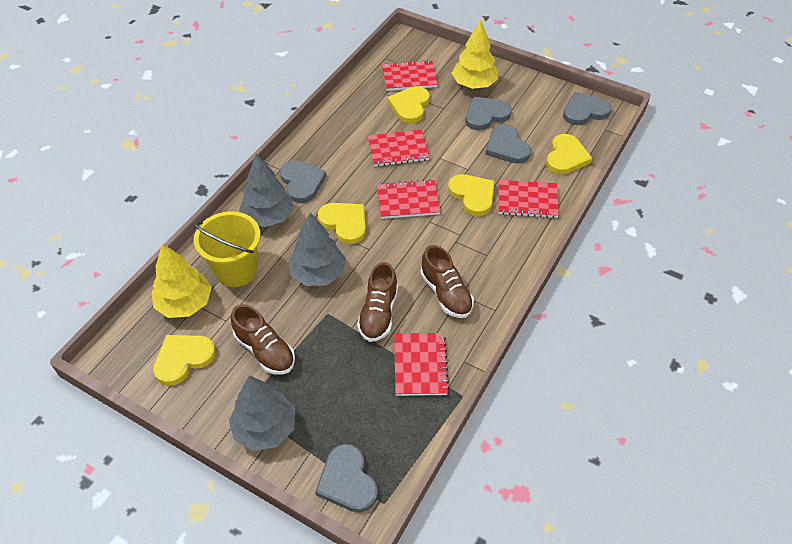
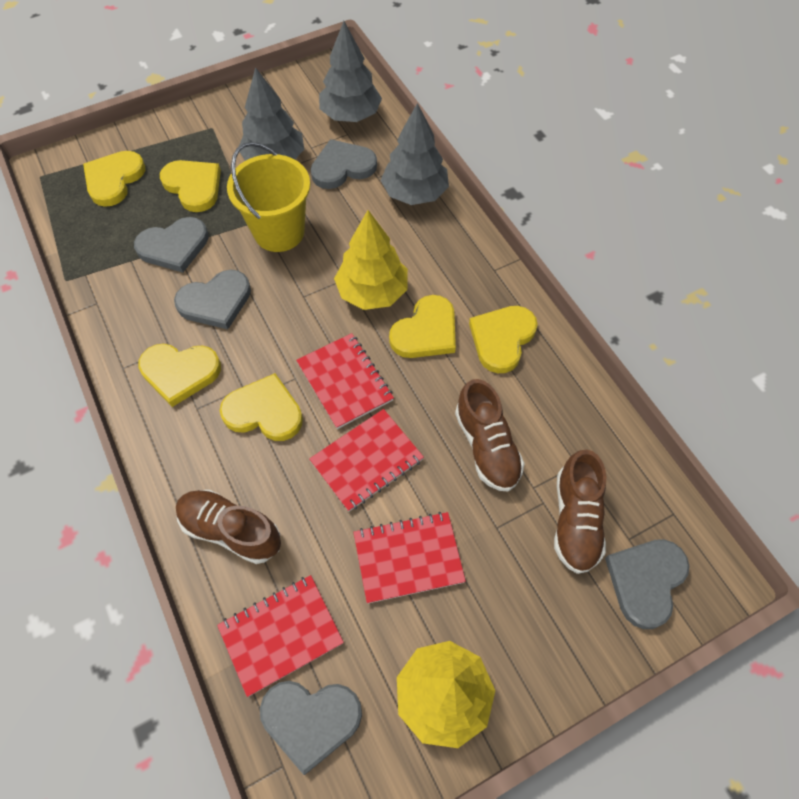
red notebook: 5 -> 4
yellow heart: 5 -> 6

